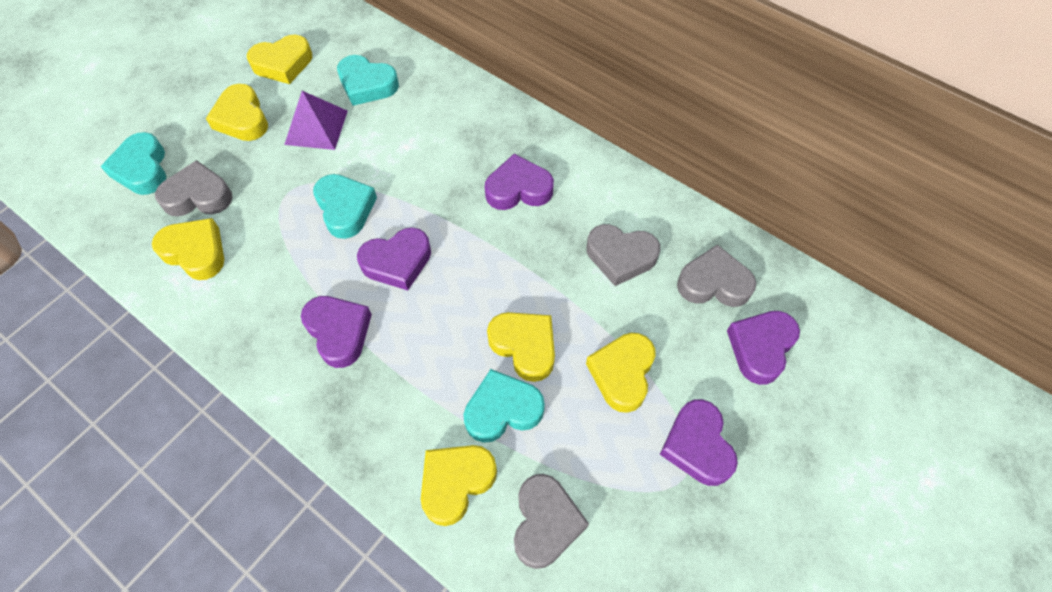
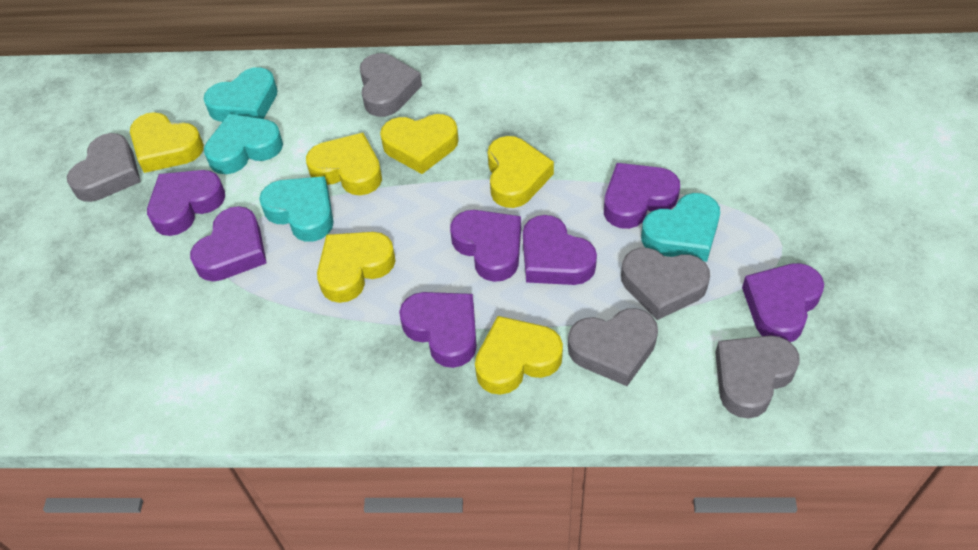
grey heart: 4 -> 5
purple heart: 5 -> 7
purple pyramid: 1 -> 0

